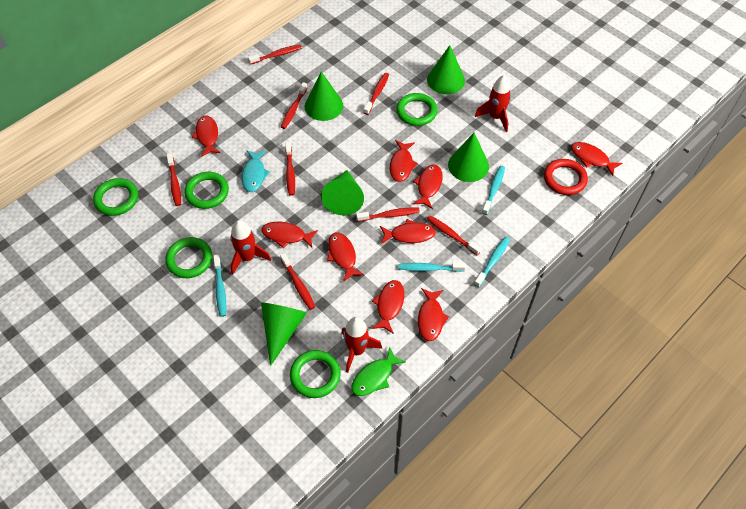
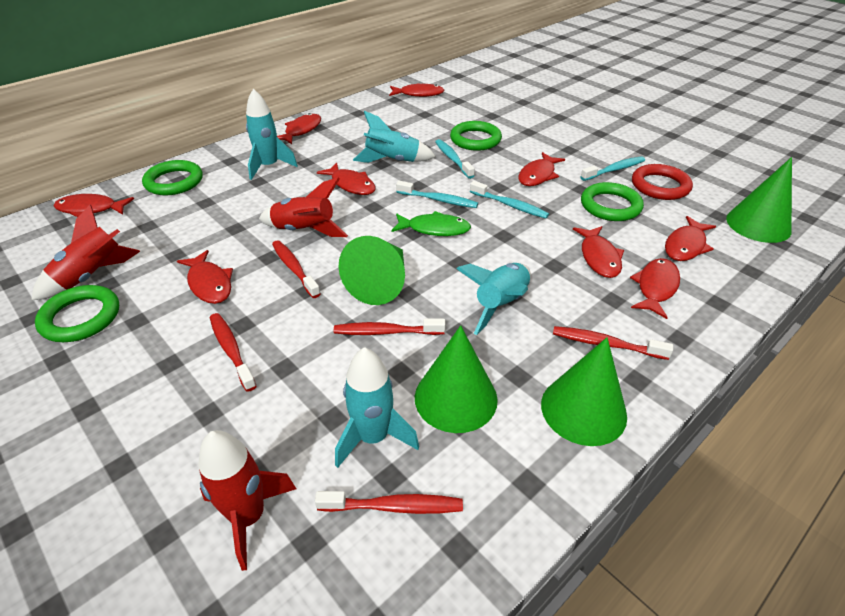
green cone: 5 -> 4
green ring: 5 -> 4
red toothbrush: 8 -> 5
turquoise fish: 1 -> 0
turquoise rocket: 0 -> 4

